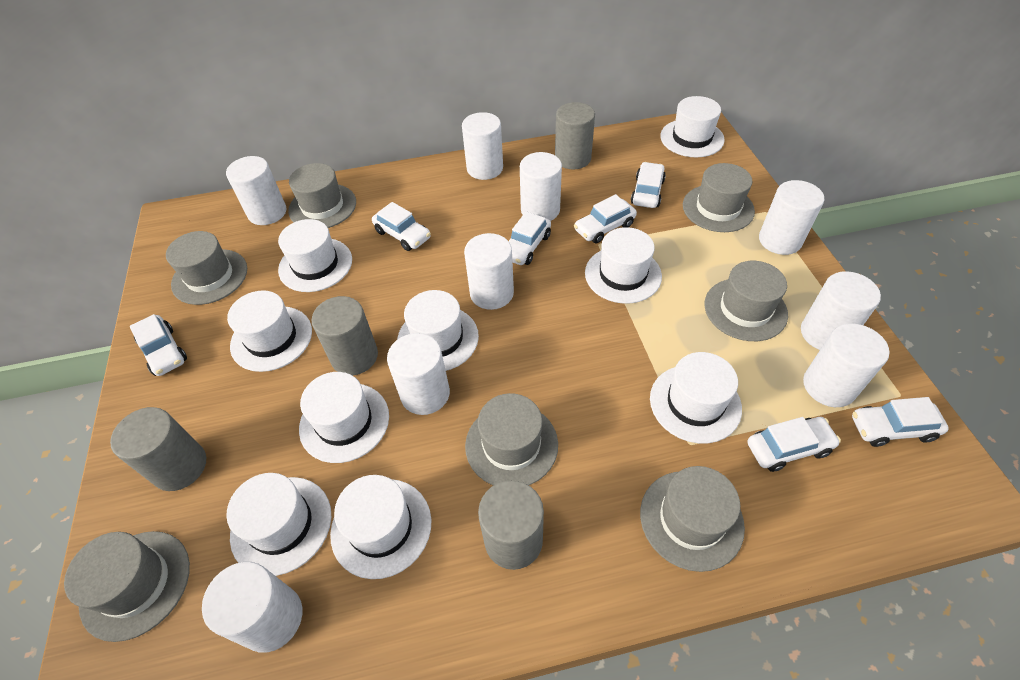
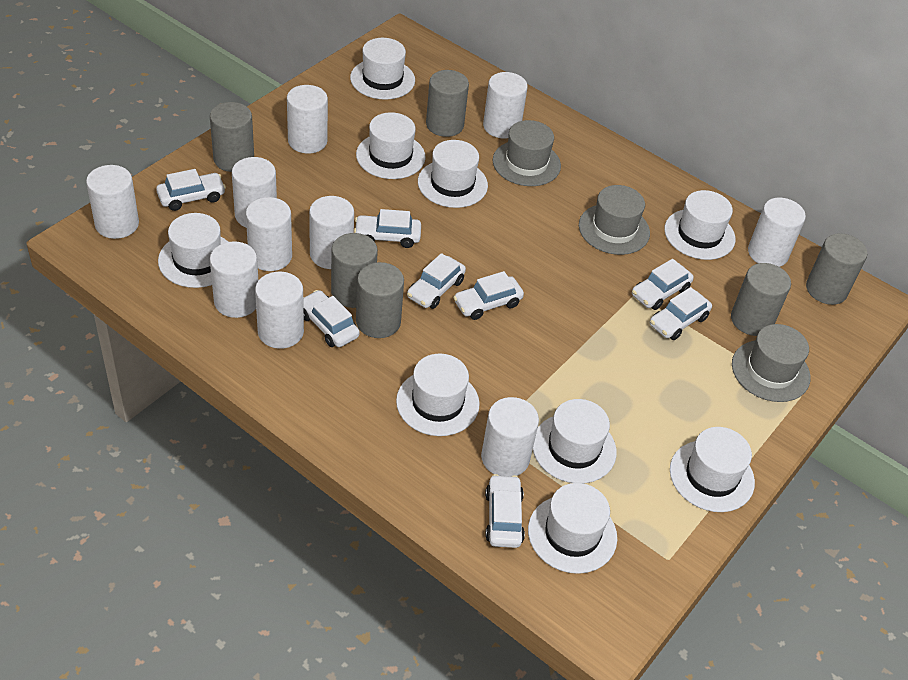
grey cylinder: 4 -> 6
grey hat: 7 -> 3
white car: 7 -> 8
white cylinder: 9 -> 10

